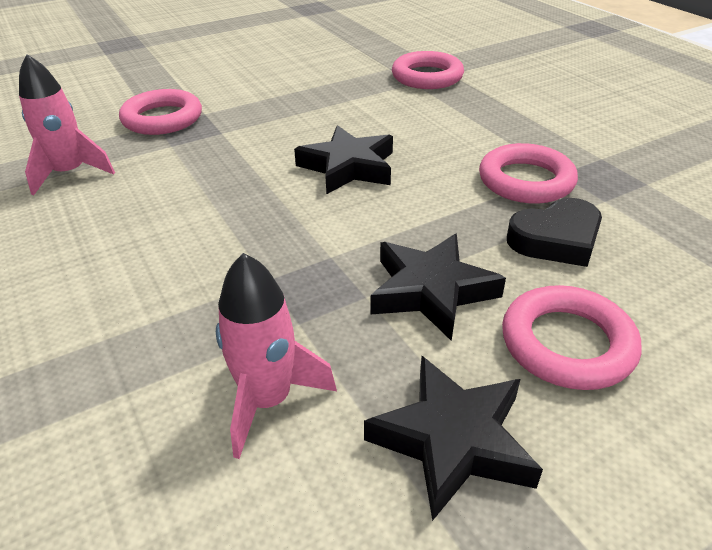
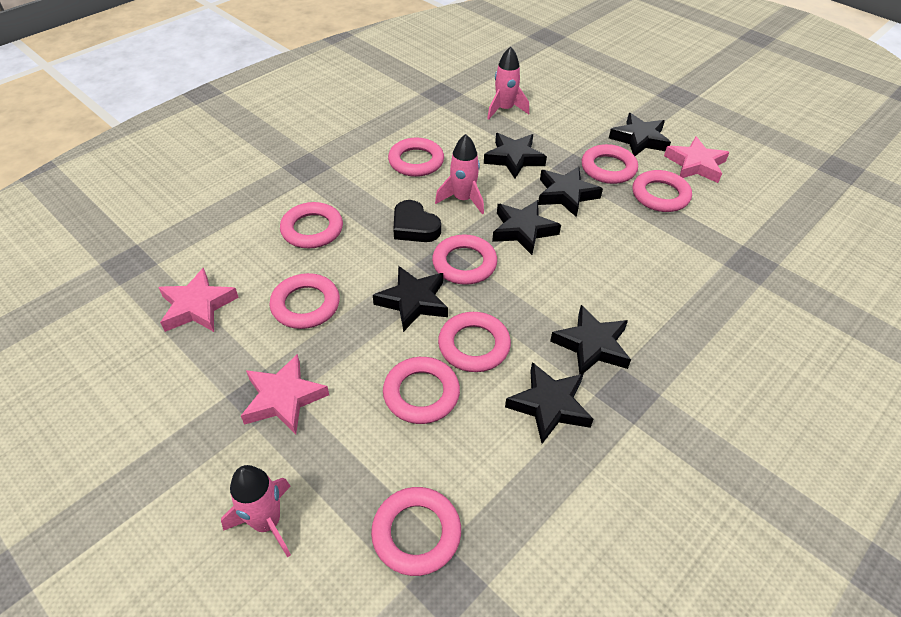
black star: 3 -> 7
pink ring: 4 -> 9
pink rocket: 2 -> 3
pink star: 0 -> 3

